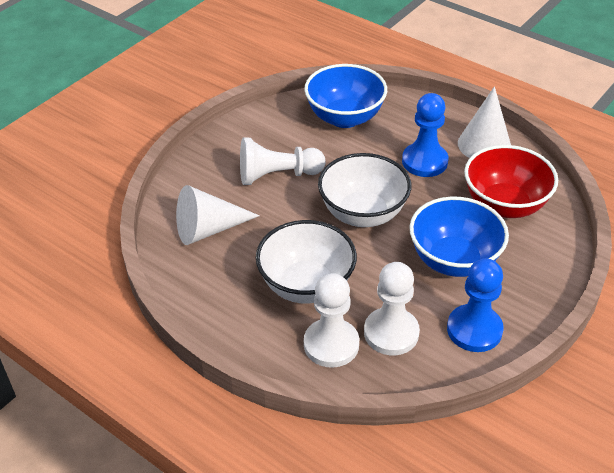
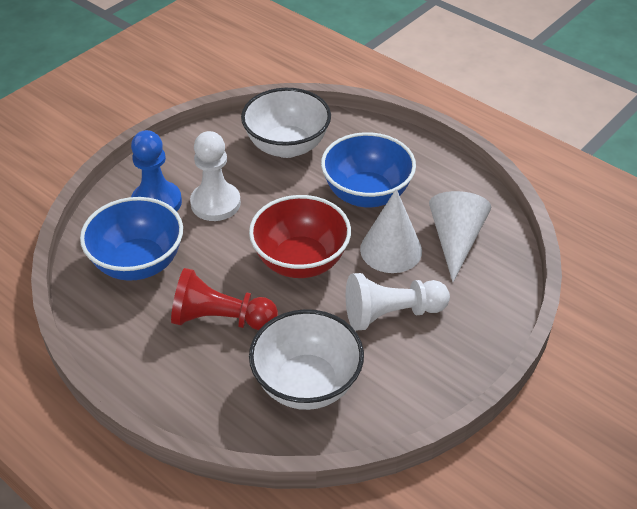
blue pawn: 2 -> 1
red pawn: 0 -> 1
white pawn: 3 -> 2

